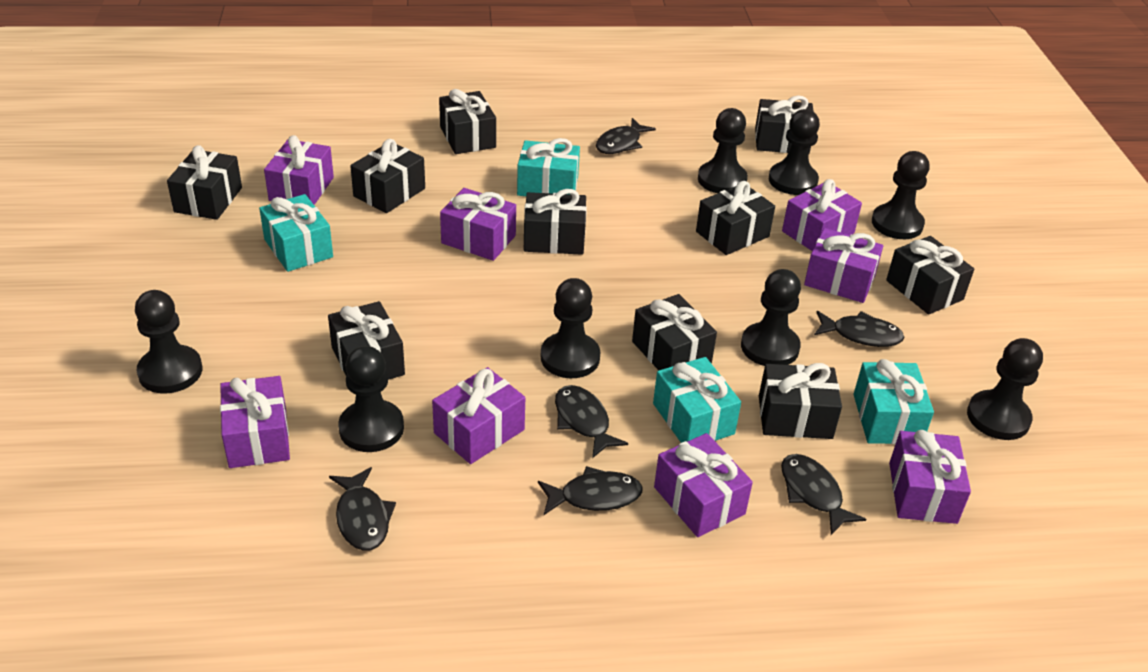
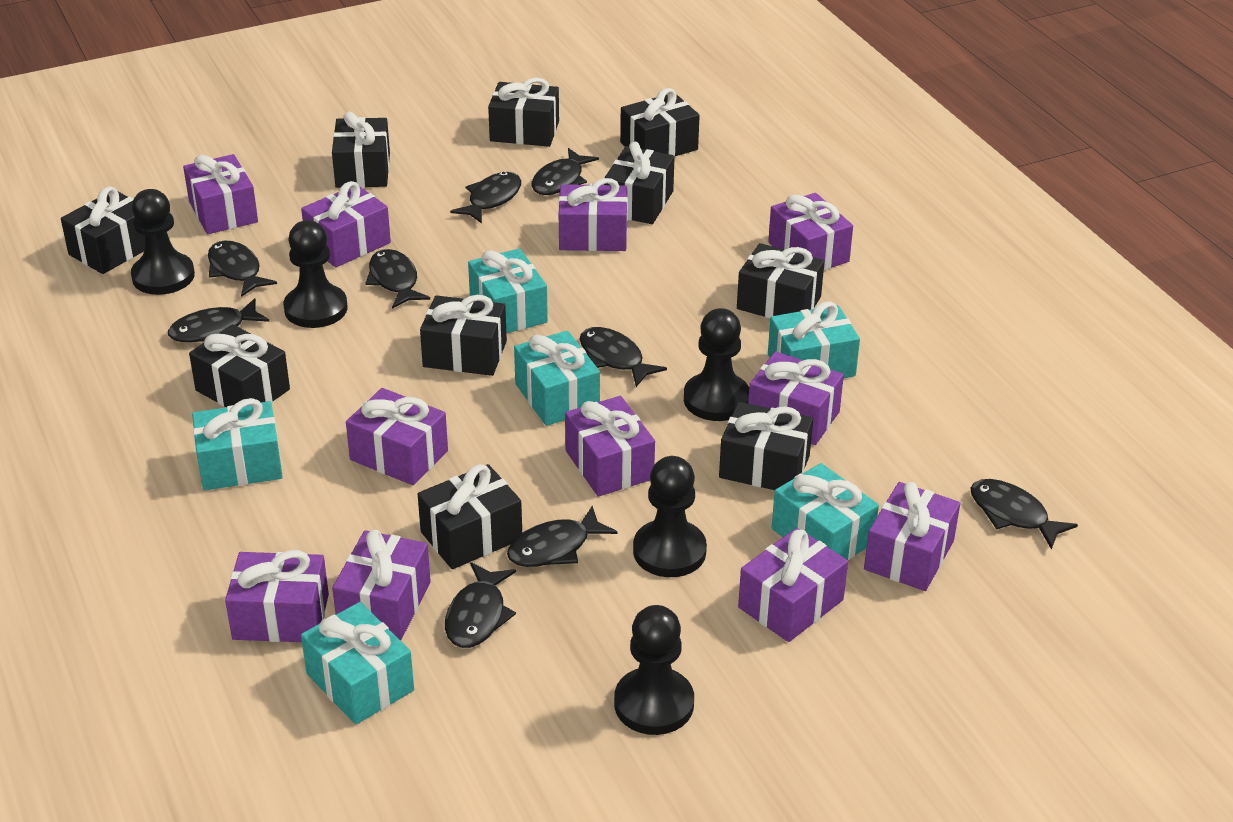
black fish: 6 -> 9
black pawn: 8 -> 5
purple gift: 8 -> 11
turquoise gift: 4 -> 6

